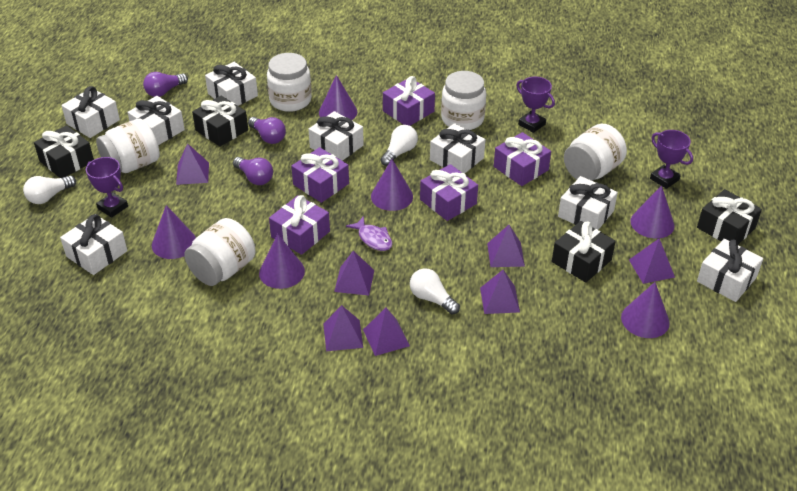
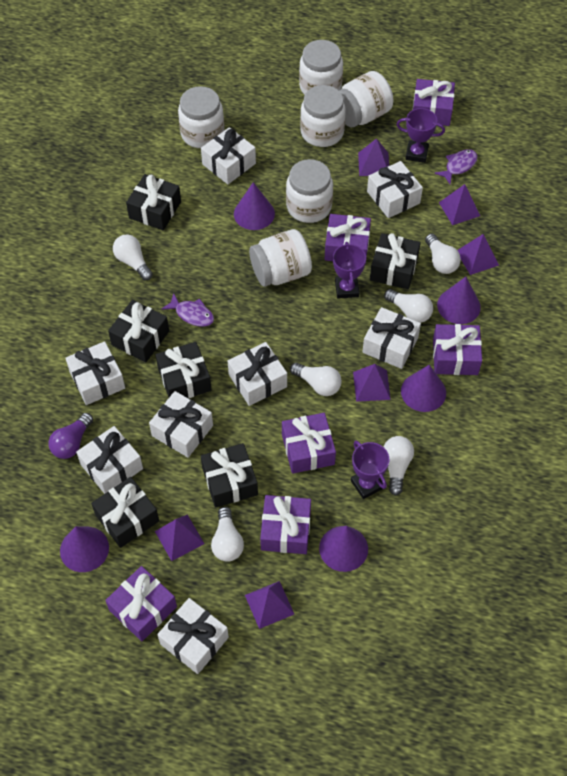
black gift: 4 -> 6
purple cone: 6 -> 5
purple fish: 1 -> 2
purple gift: 5 -> 6
purple light bulb: 3 -> 1
purple pyramid: 7 -> 6
white jar: 5 -> 6
white light bulb: 3 -> 6

